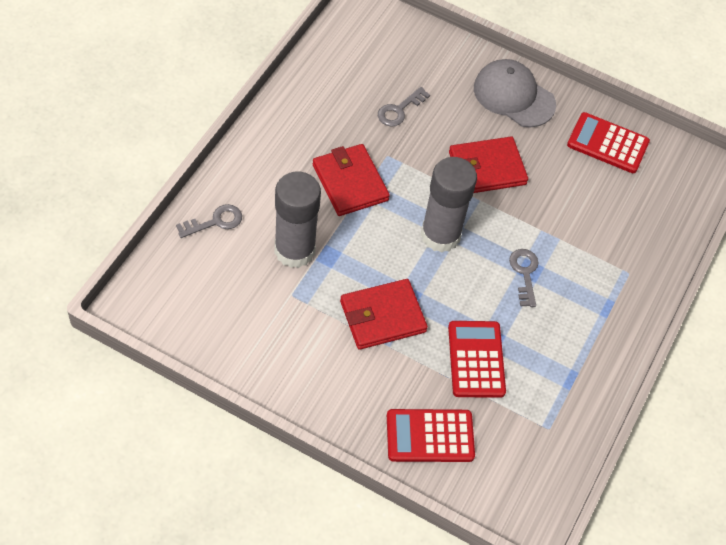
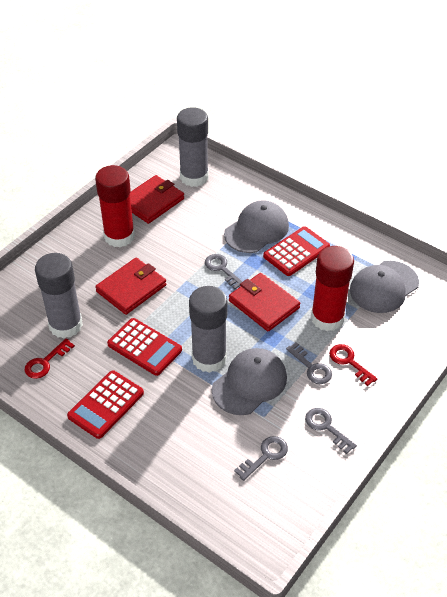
grey cap: 1 -> 3
grey glue stick: 2 -> 3
grey key: 3 -> 4
red glue stick: 0 -> 2
red key: 0 -> 2

